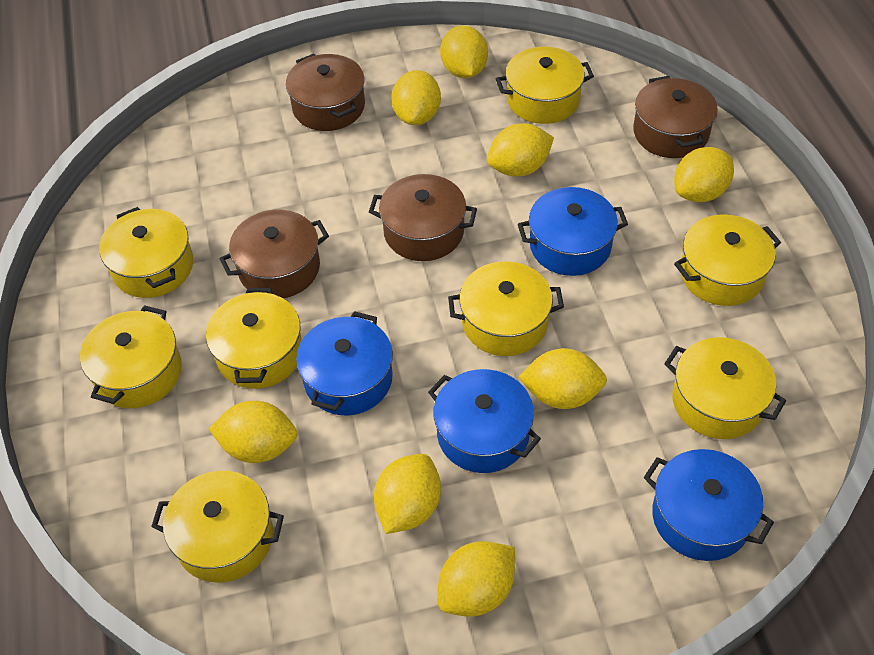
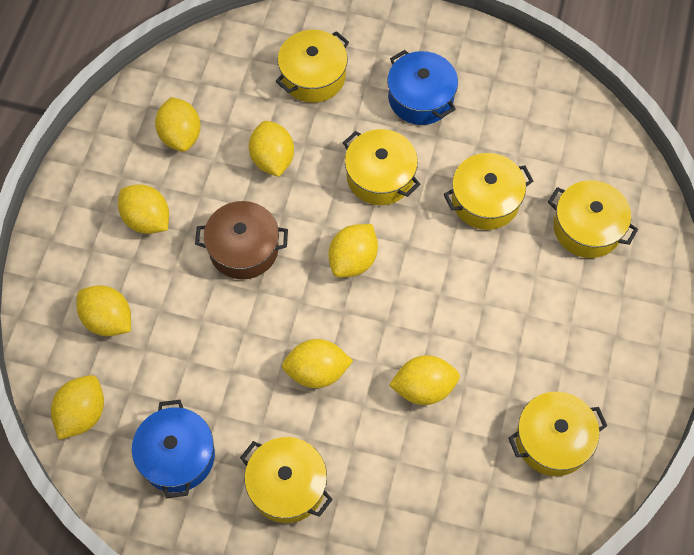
blue pot: 4 -> 2
brown pot: 4 -> 1
yellow pot: 8 -> 6

